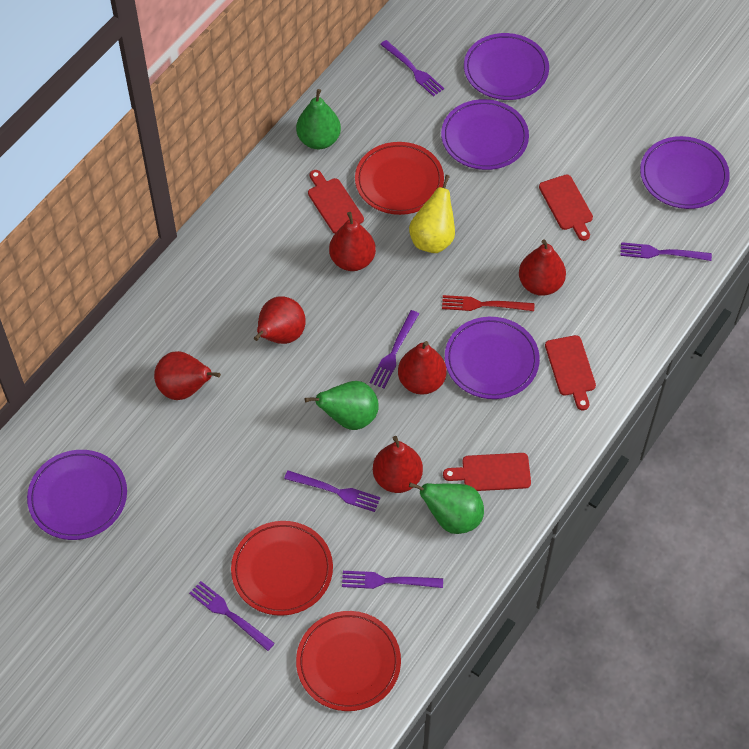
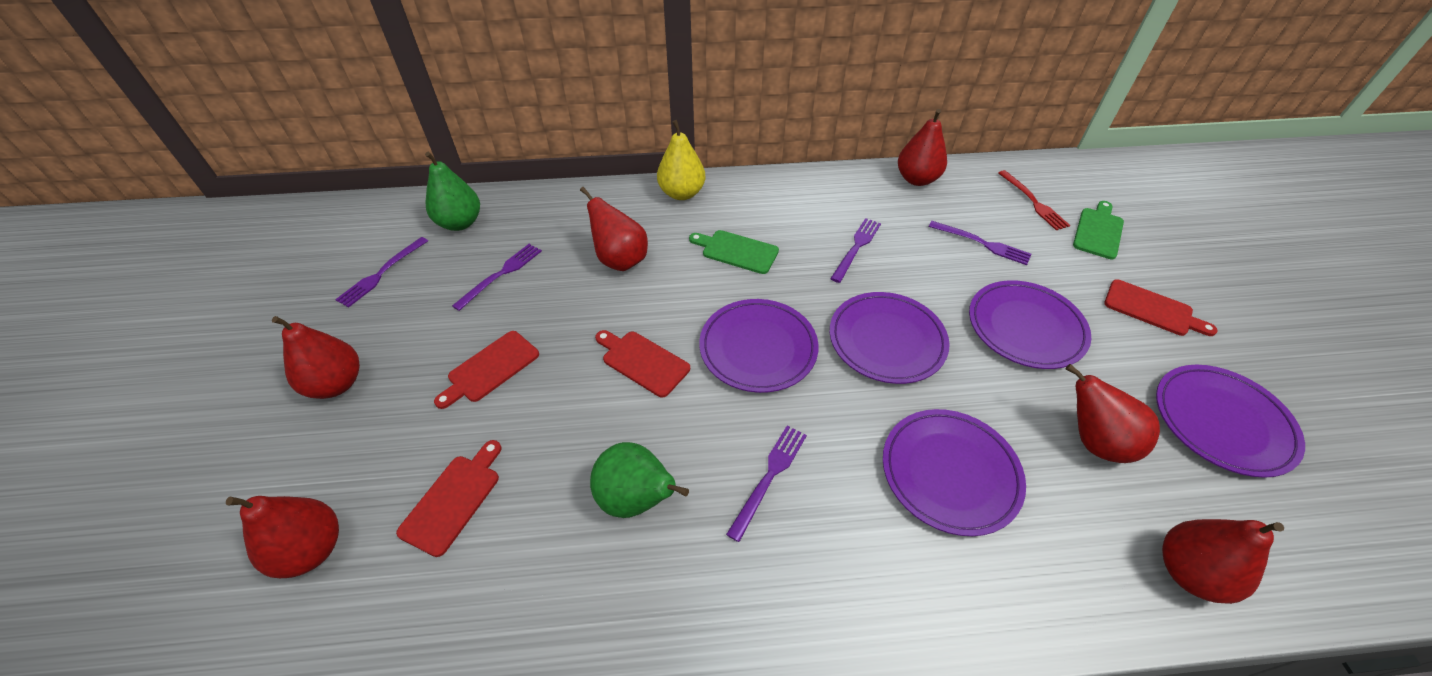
green cutting board: 0 -> 2
green pear: 3 -> 2
purple fork: 6 -> 5
red plate: 3 -> 0

